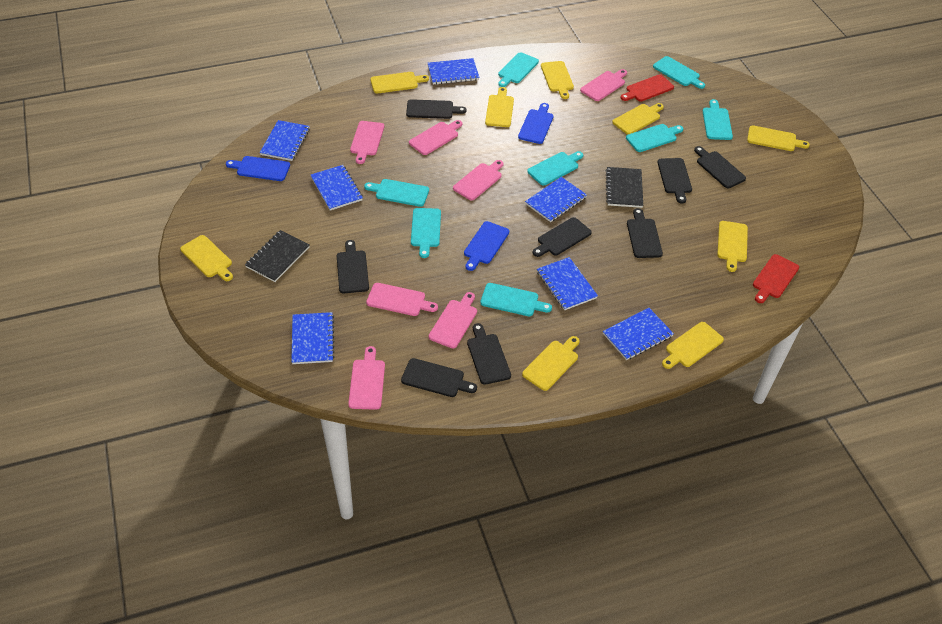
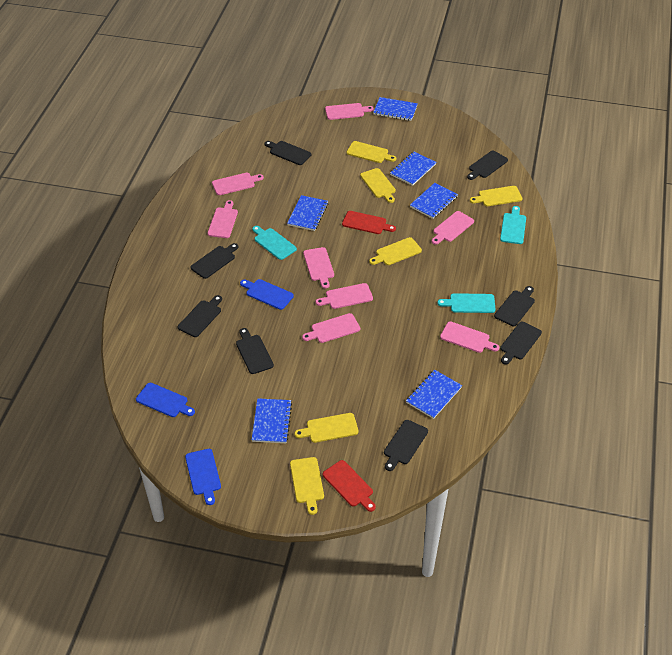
black notebook: 2 -> 0
blue notebook: 7 -> 6
pink cutting board: 7 -> 8
turquoise cutting board: 8 -> 3
yellow cutting board: 9 -> 6

